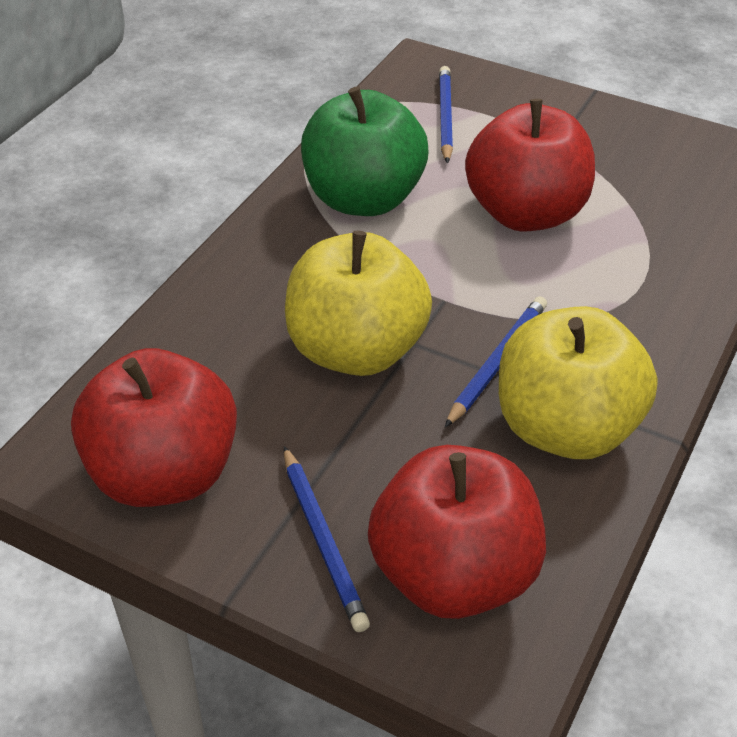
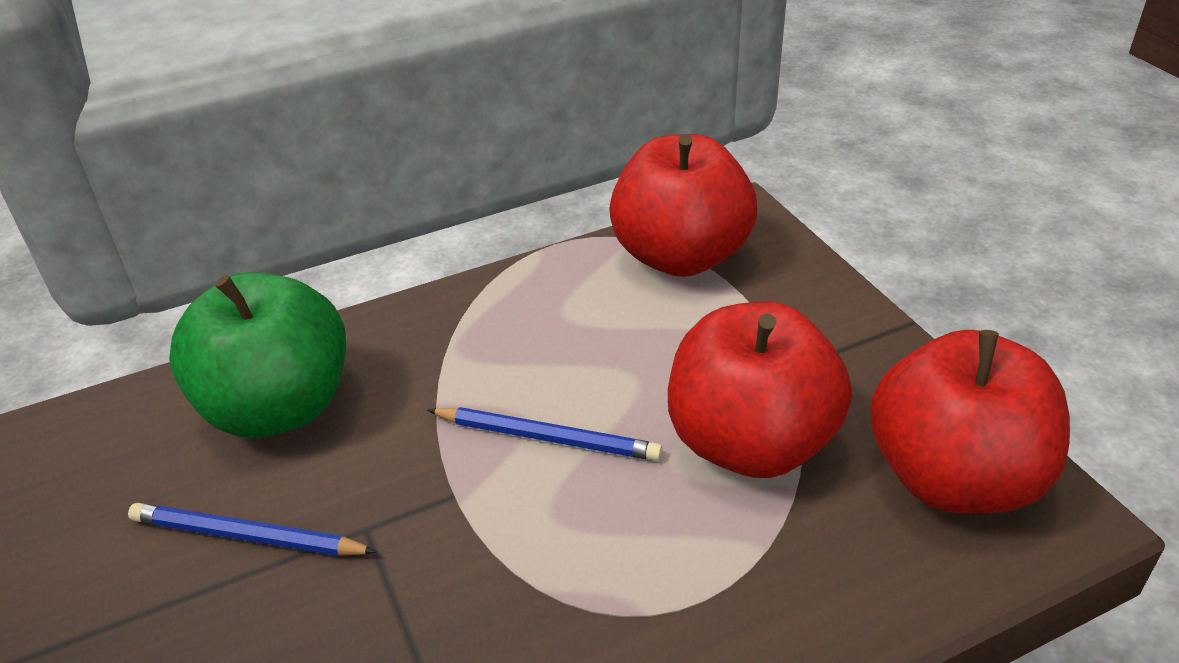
blue pencil: 3 -> 2
yellow apple: 2 -> 0

